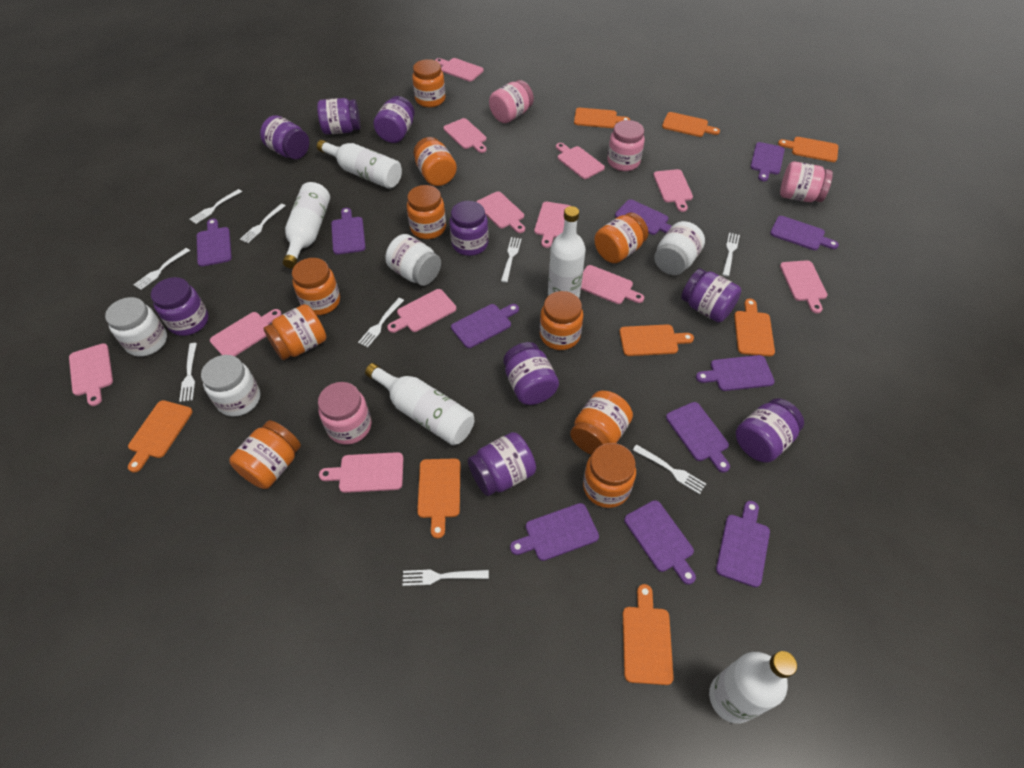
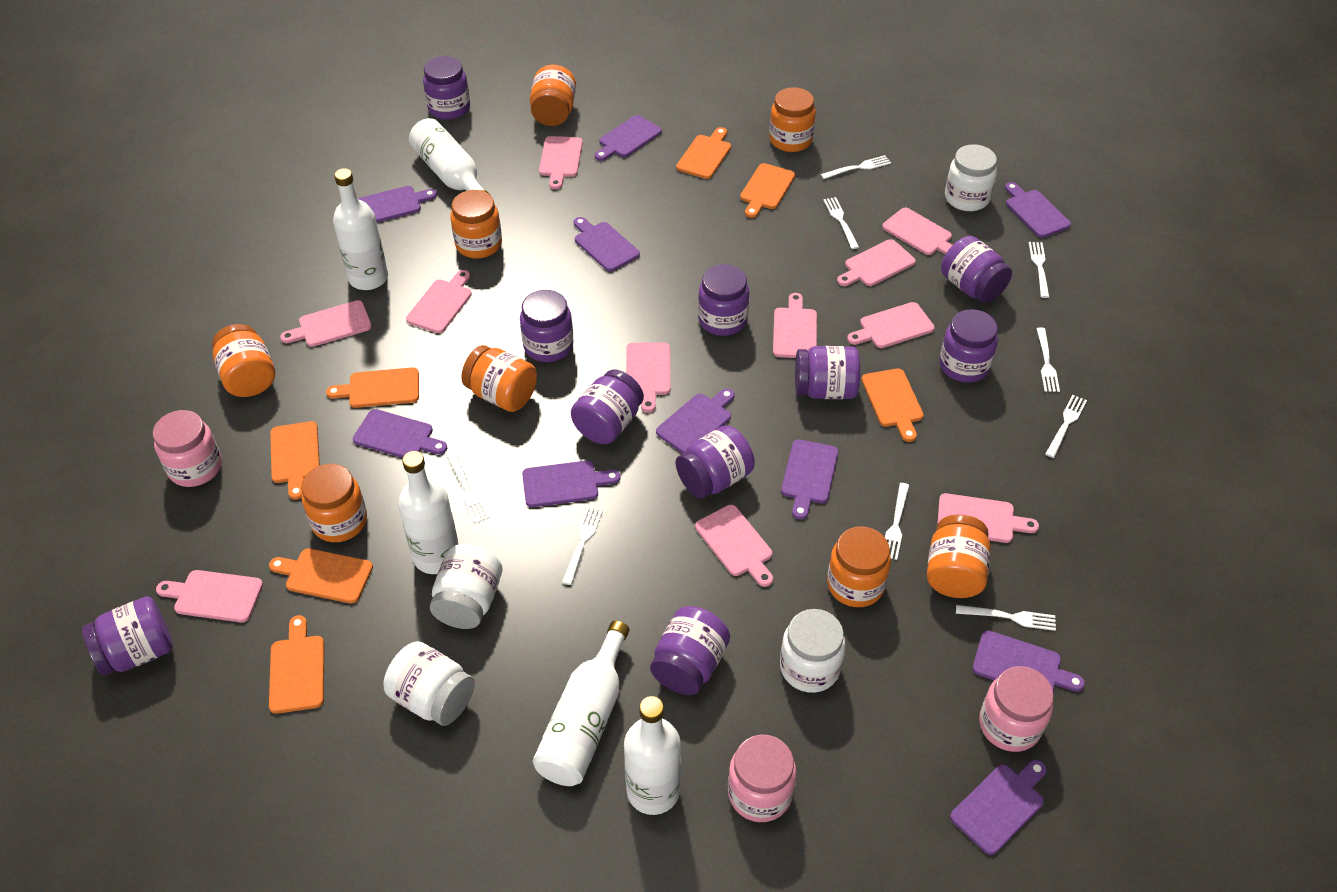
orange cutting board: 8 -> 7
orange jar: 10 -> 8
pink cutting board: 12 -> 11
pink jar: 4 -> 3
purple cutting board: 11 -> 10
purple jar: 9 -> 10

